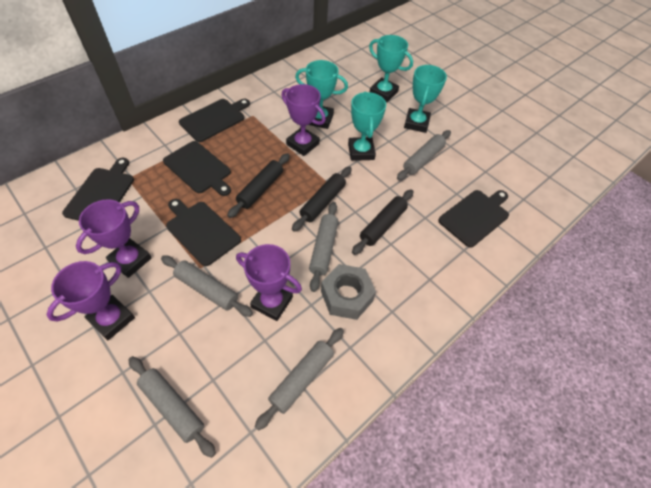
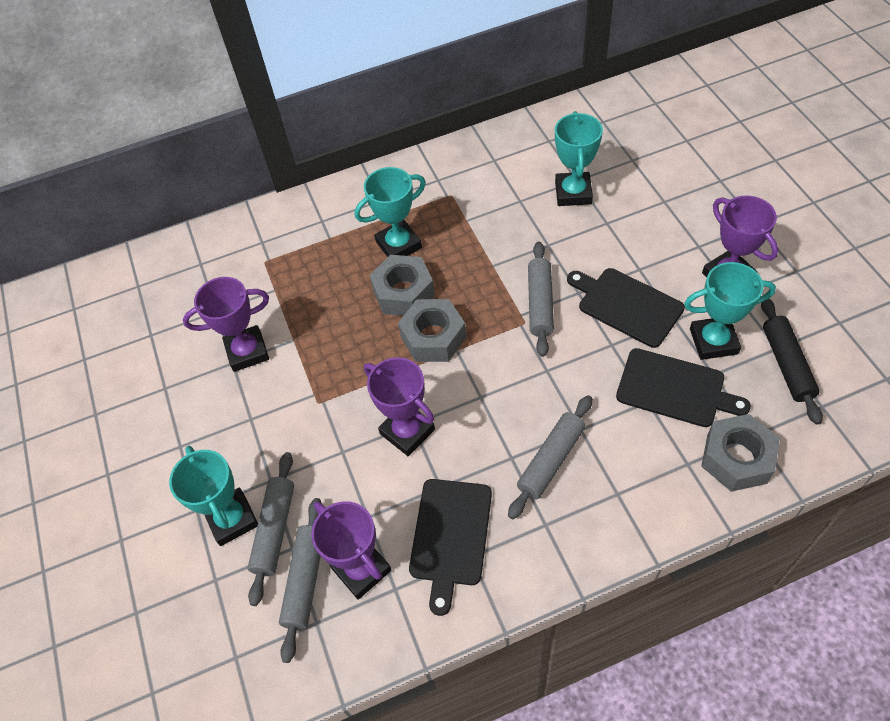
black cutting board: 5 -> 3
black rolling pin: 3 -> 1
grey nut: 1 -> 3
grey rolling pin: 5 -> 4

